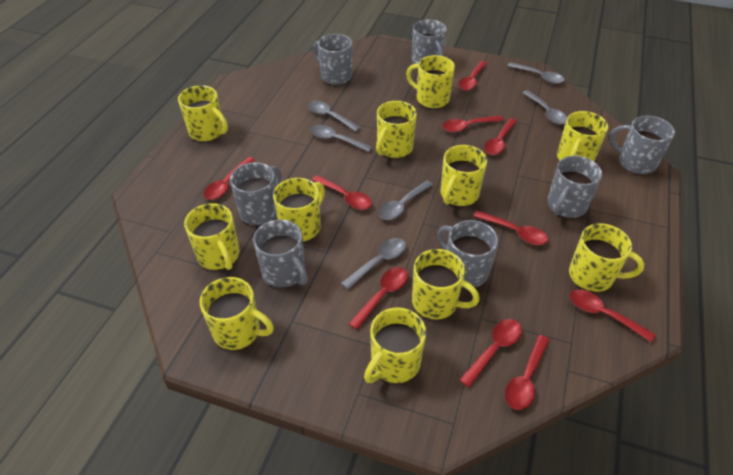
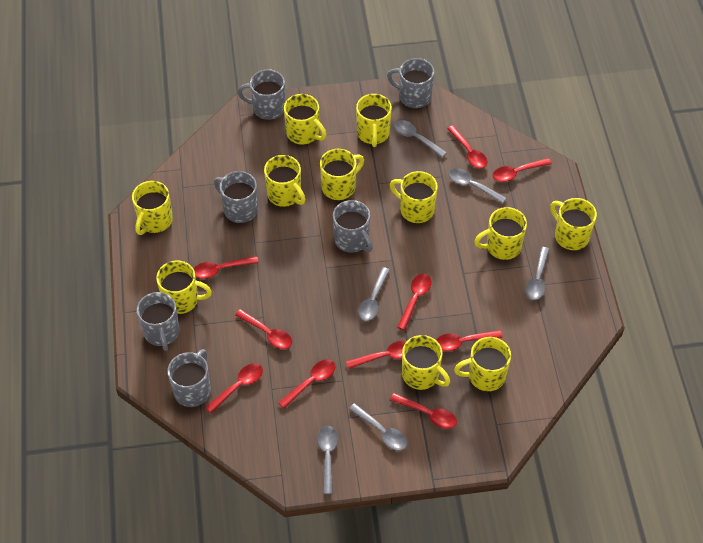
grey mug: 7 -> 6

